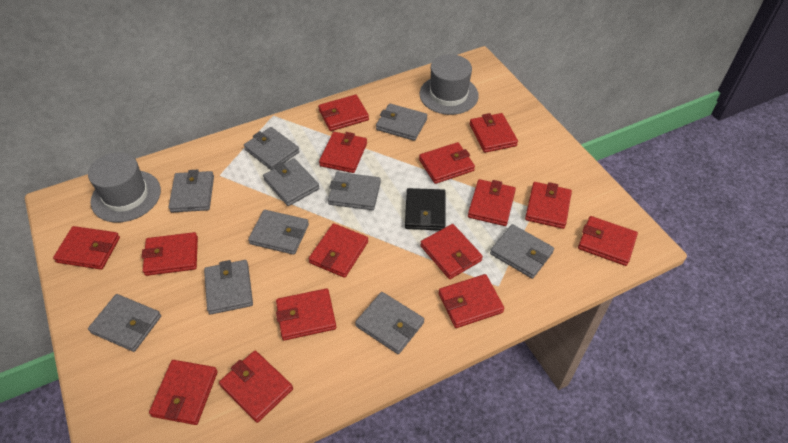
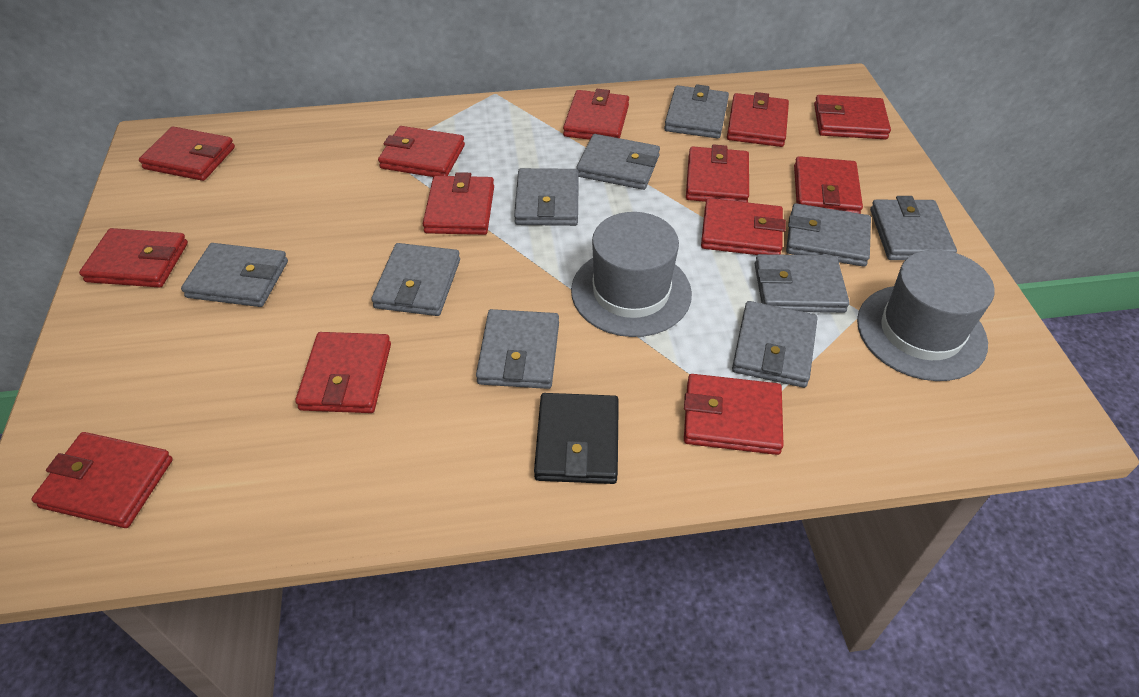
red wallet: 15 -> 13

